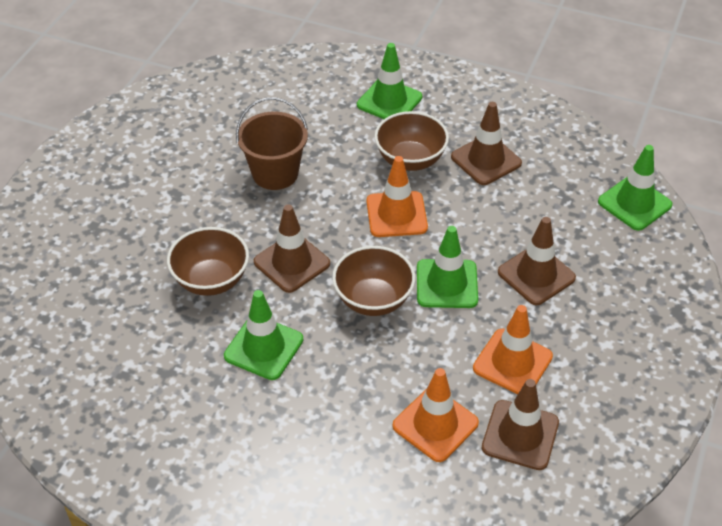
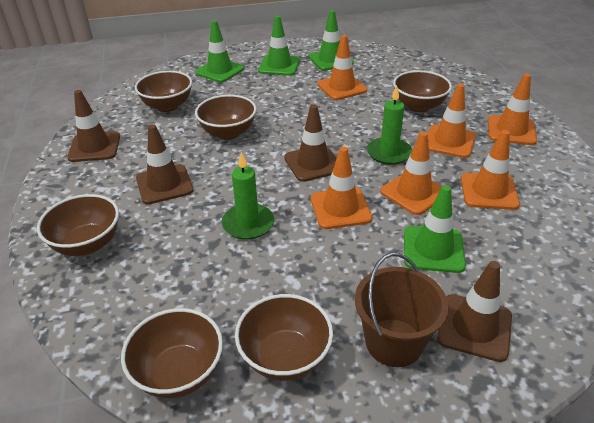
brown bowl: 3 -> 6
green candle: 0 -> 2
orange traffic cone: 3 -> 6

